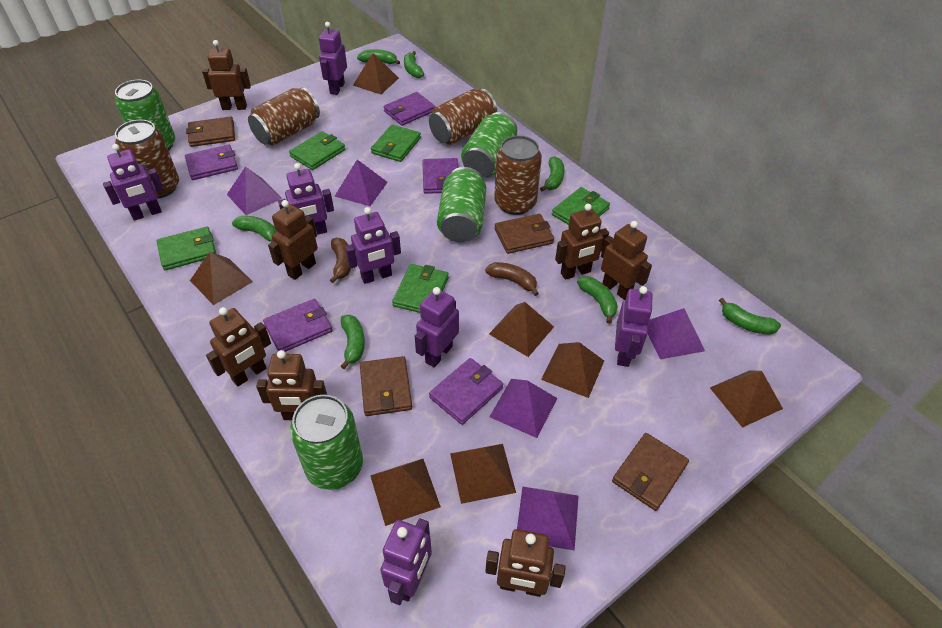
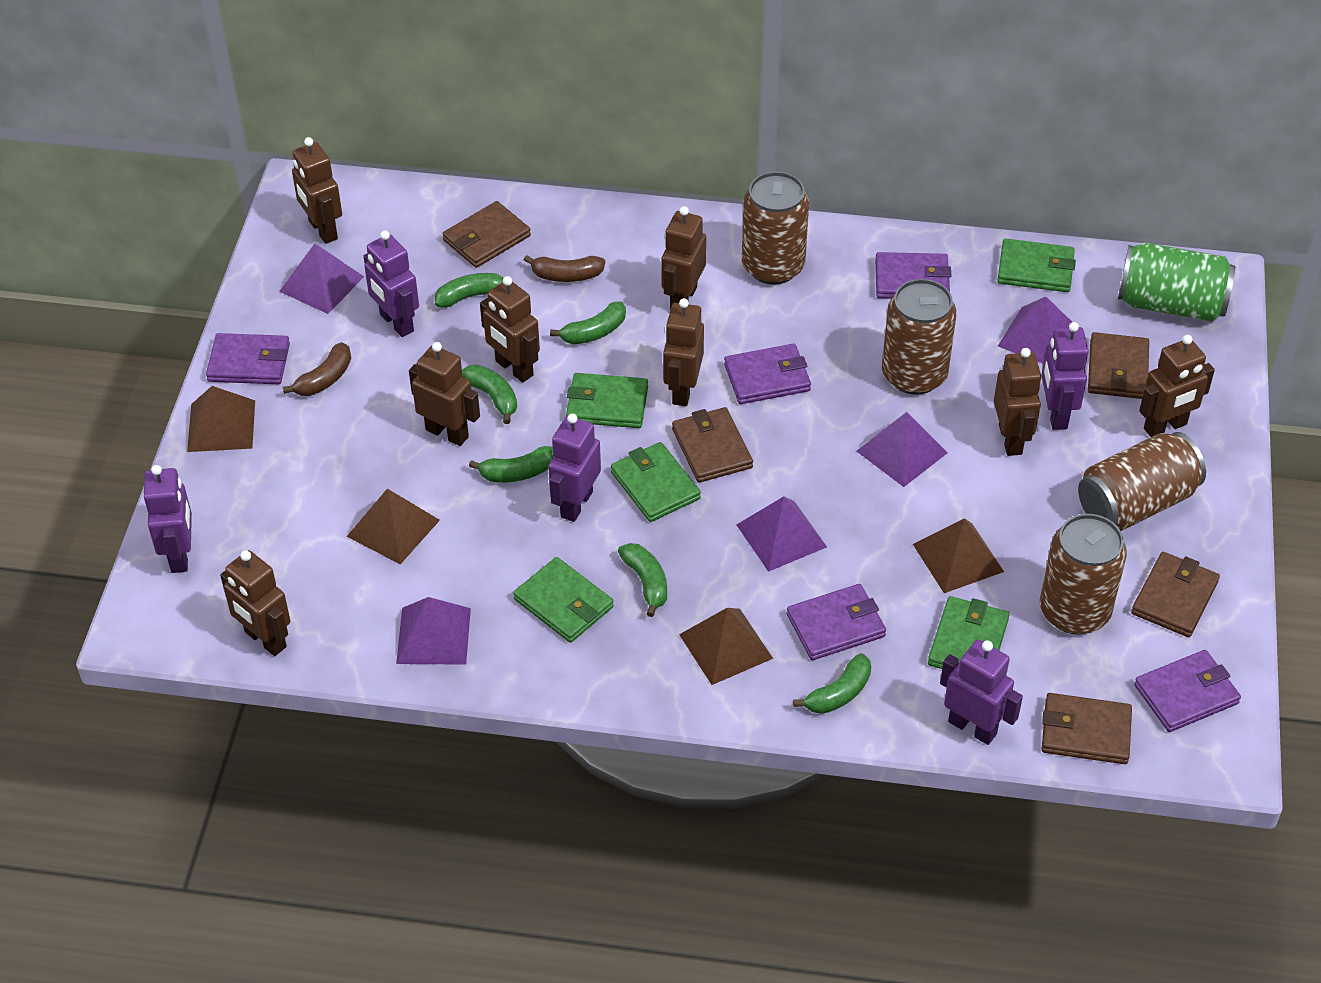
brown pyramid: 7 -> 4
brown robot: 7 -> 8
brown wallet: 4 -> 5
green banana: 7 -> 6
green can: 4 -> 1
purple robot: 7 -> 5

